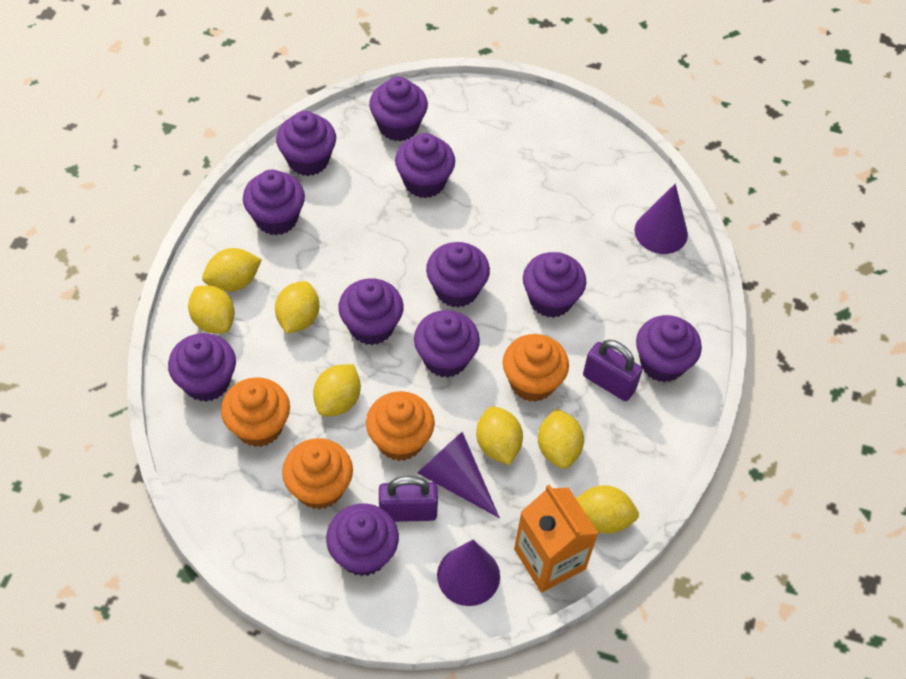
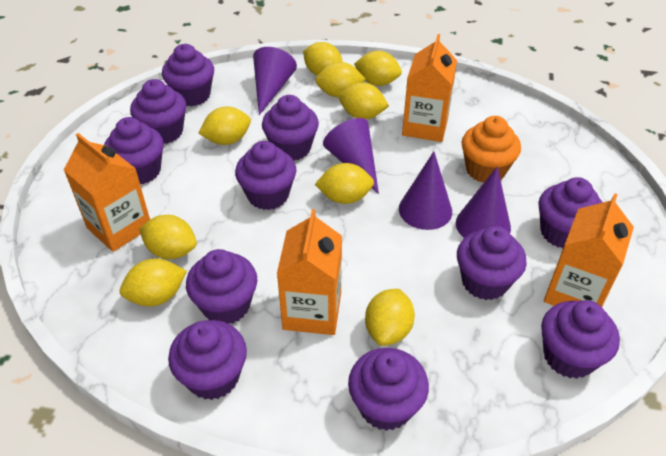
orange carton: 1 -> 4
orange cupcake: 4 -> 1
purple cone: 3 -> 4
purple padlock: 2 -> 0
yellow lemon: 7 -> 9

